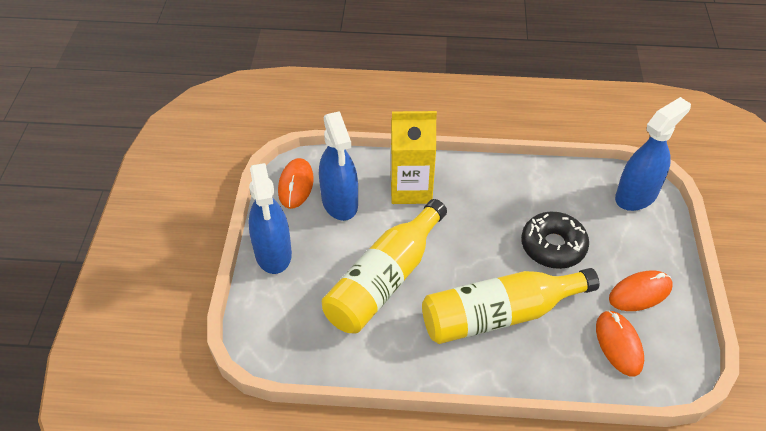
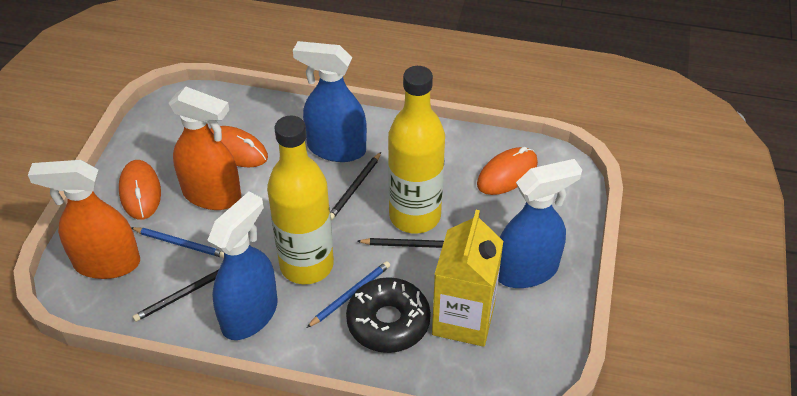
black pencil: 0 -> 3
blue pencil: 0 -> 2
orange spray bottle: 0 -> 2

